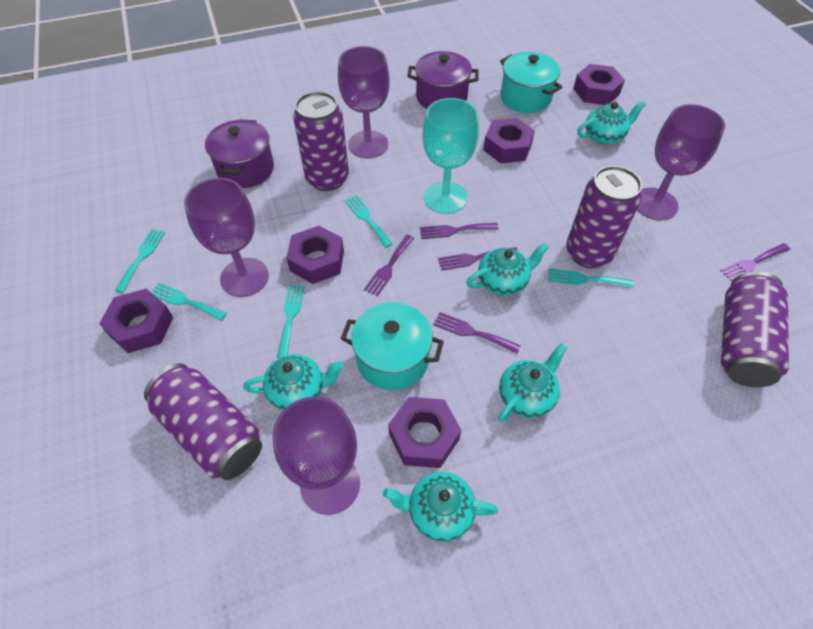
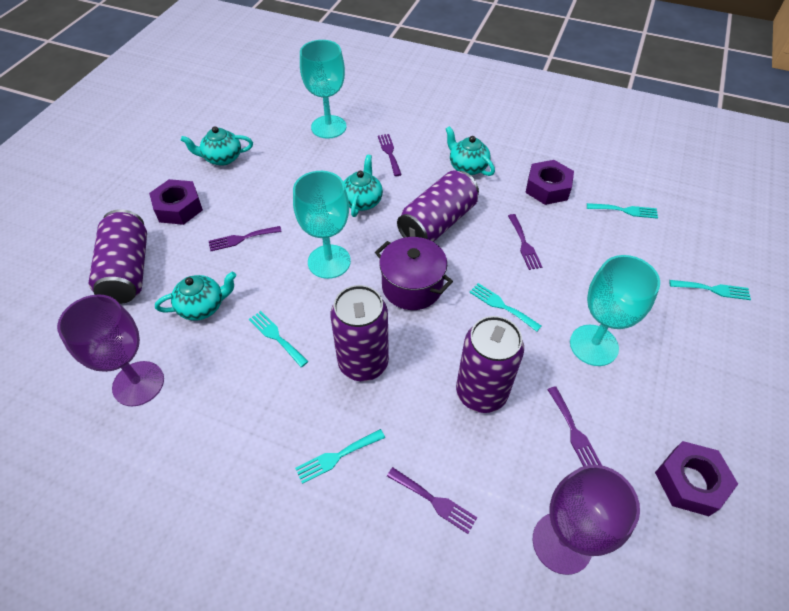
purple goblet: 4 -> 2
purple nut: 5 -> 3
purple pot: 2 -> 1
turquoise goblet: 1 -> 3
turquoise pot: 2 -> 0
turquoise teapot: 5 -> 4

